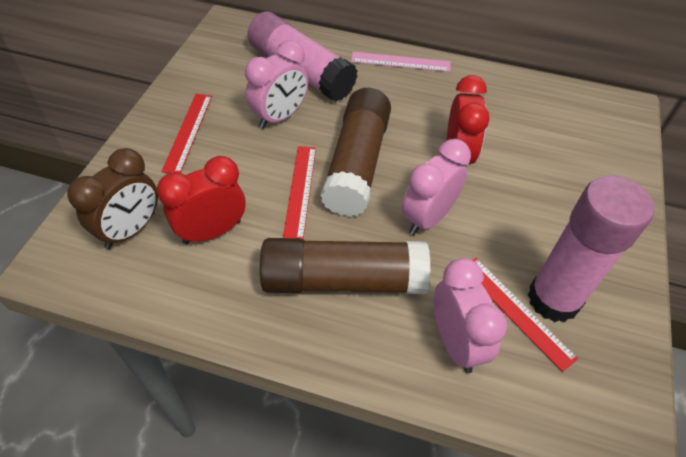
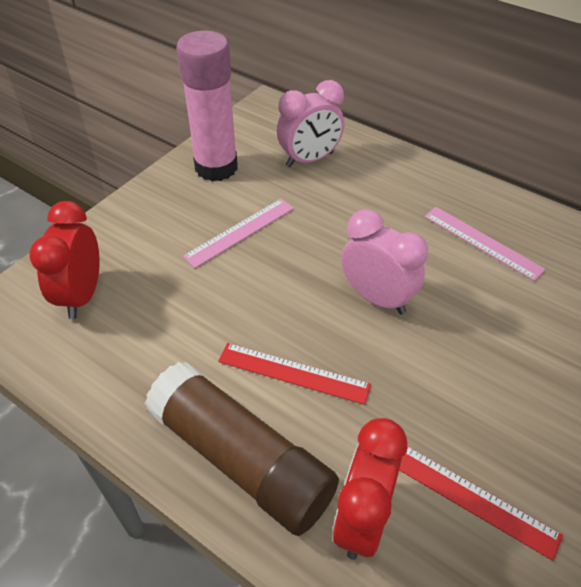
brown clock: 1 -> 0
brown glue stick: 2 -> 1
pink clock: 3 -> 2
pink glue stick: 2 -> 1
pink ruler: 1 -> 2
red ruler: 3 -> 2

